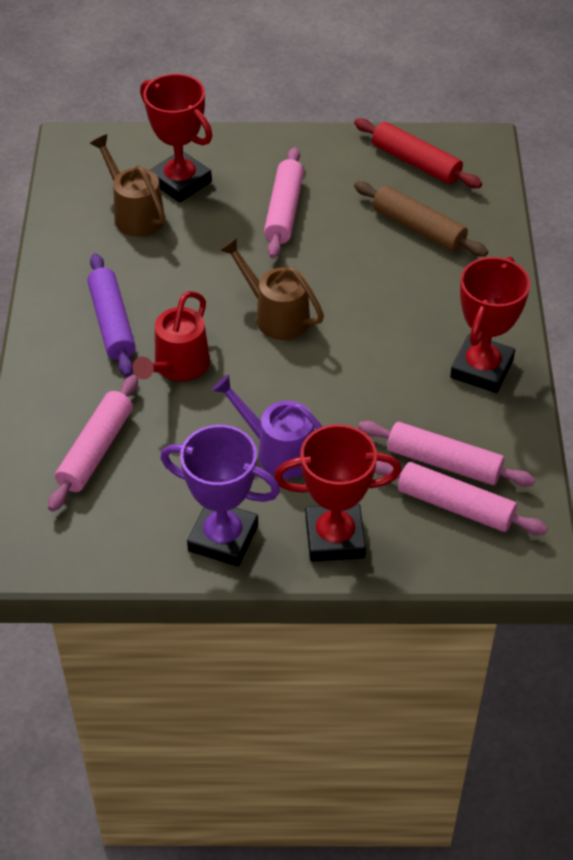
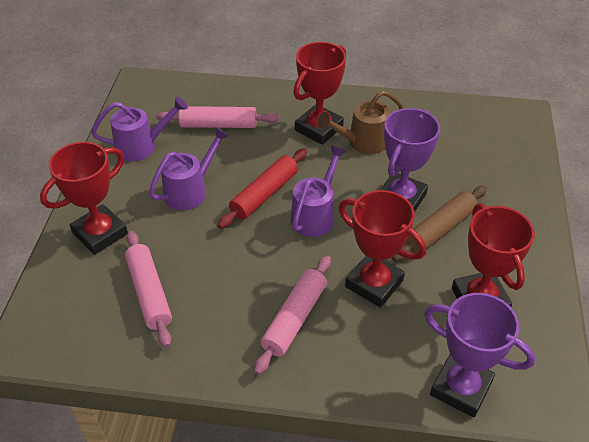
brown watering can: 2 -> 1
pink rolling pin: 4 -> 3
purple rolling pin: 1 -> 0
purple trophy: 1 -> 2
purple watering can: 1 -> 3
red trophy: 3 -> 4
red watering can: 1 -> 0

